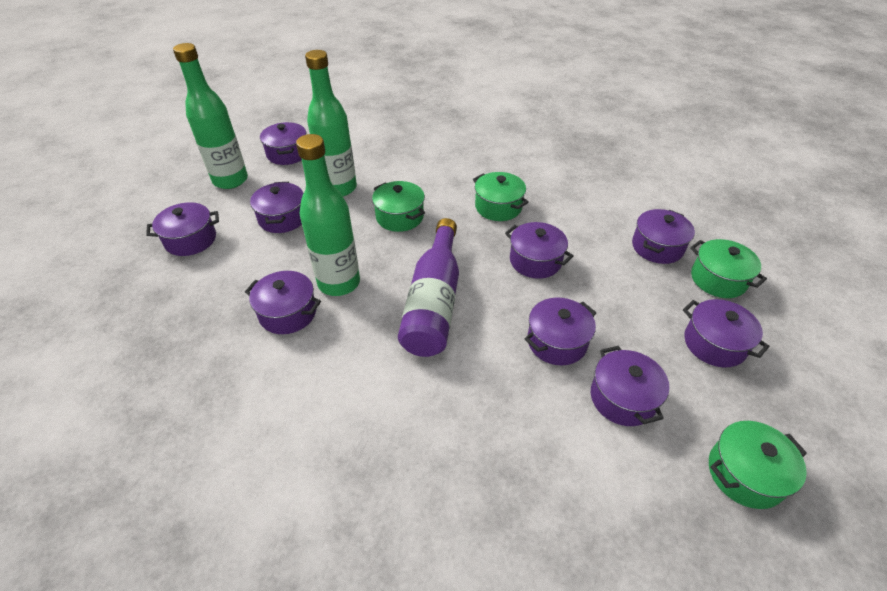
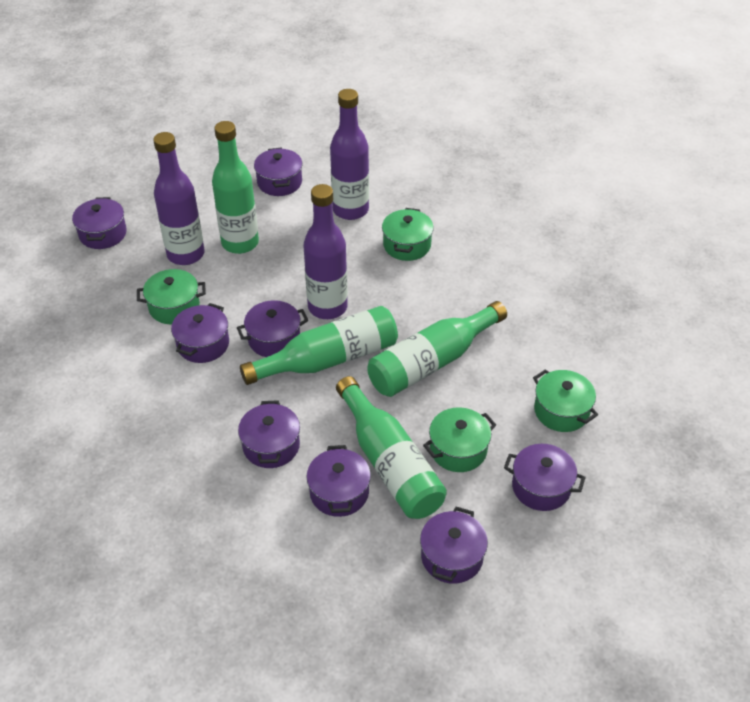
green bottle: 3 -> 4
purple bottle: 1 -> 3
purple pot: 9 -> 8

